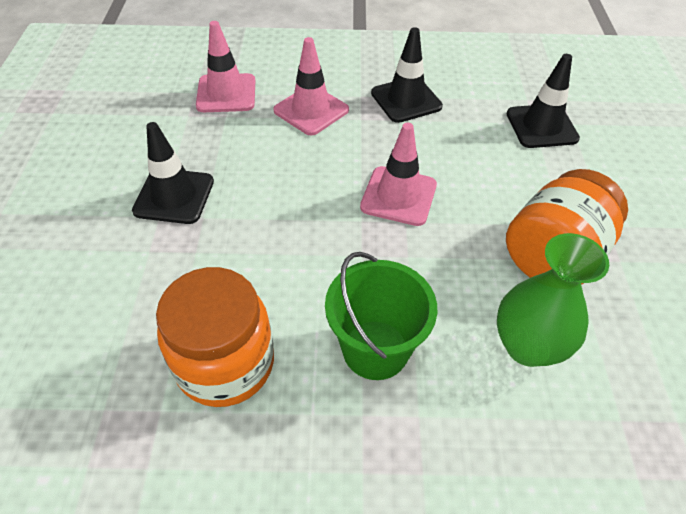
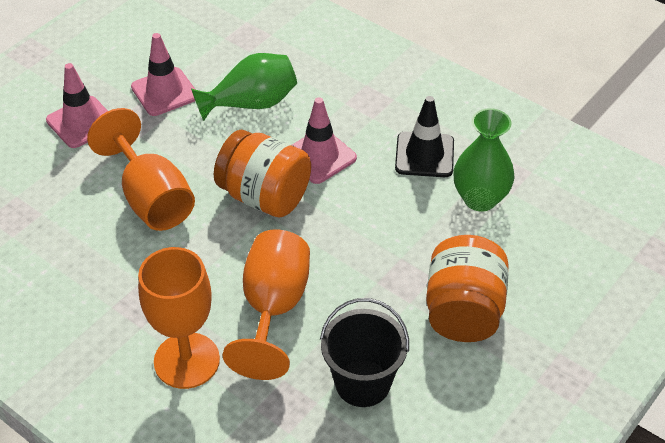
black bucket: 0 -> 1
black traffic cone: 3 -> 1
green bucket: 1 -> 0
green vase: 1 -> 2
orange goblet: 0 -> 3

